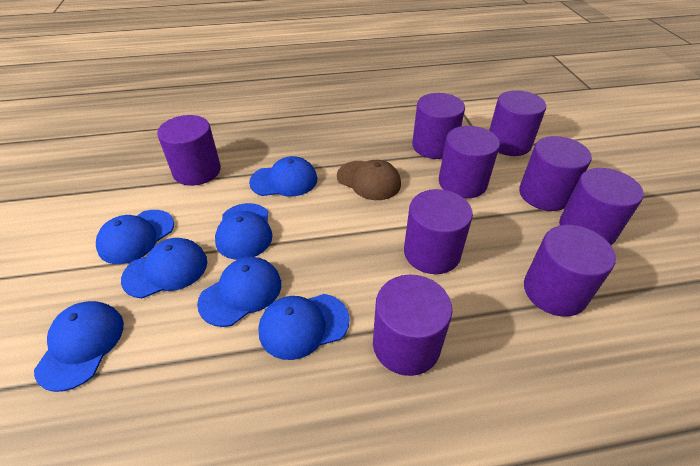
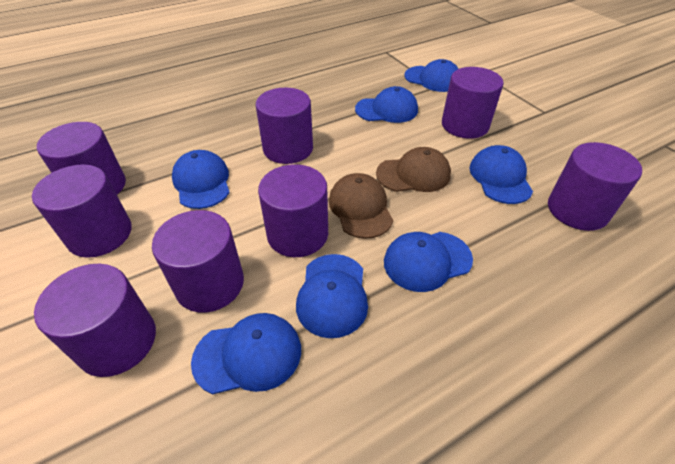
brown cap: 1 -> 2
purple cylinder: 9 -> 8

